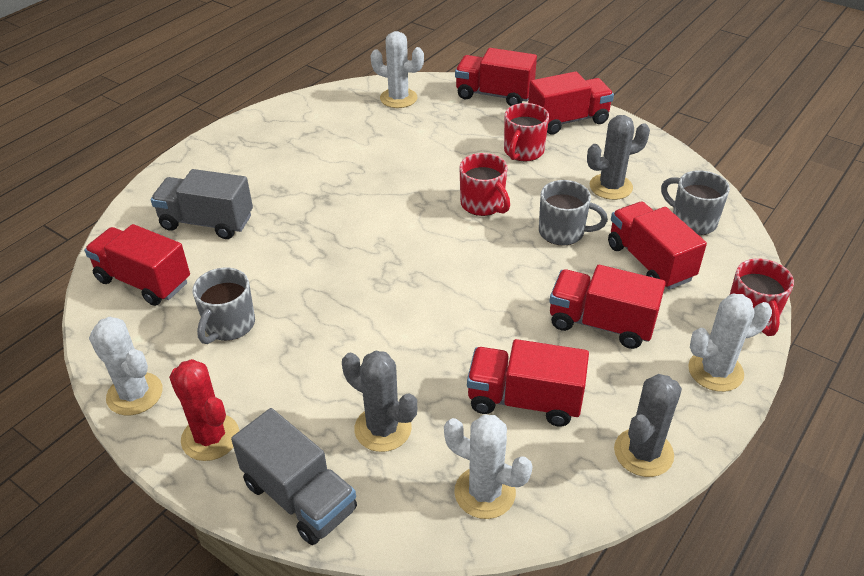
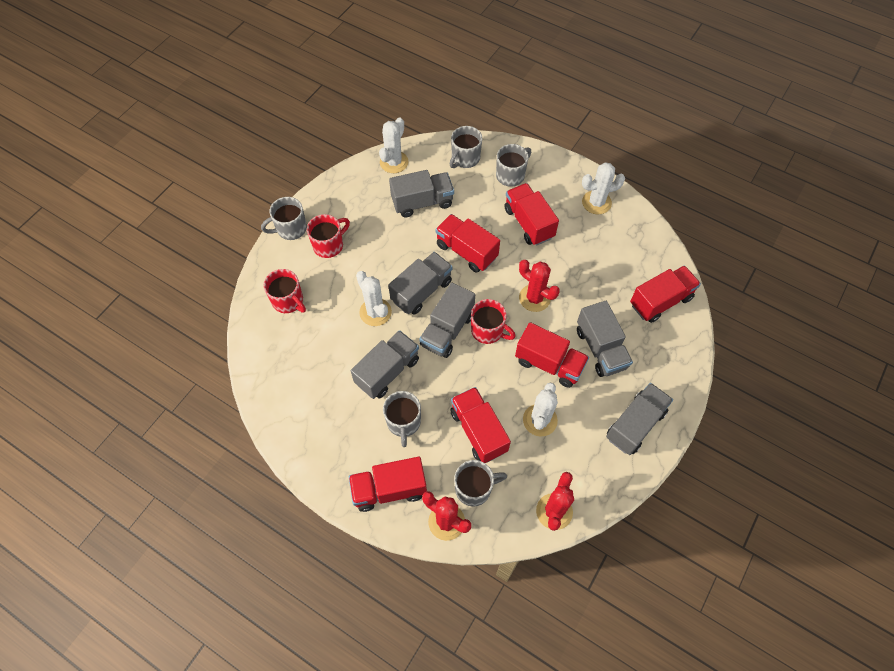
grey cactus: 3 -> 0
grey mug: 3 -> 5
grey truck: 2 -> 6
red cactus: 1 -> 3

